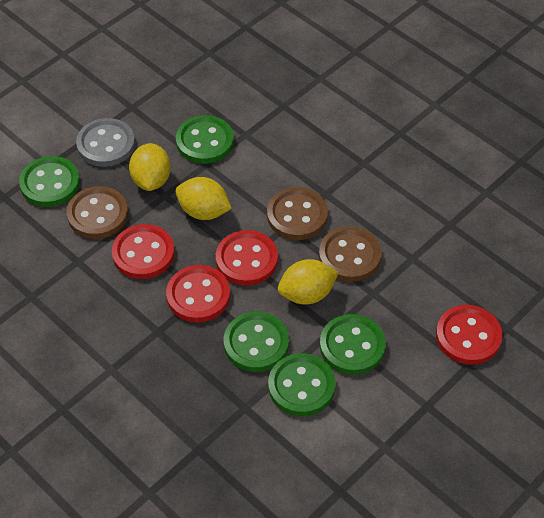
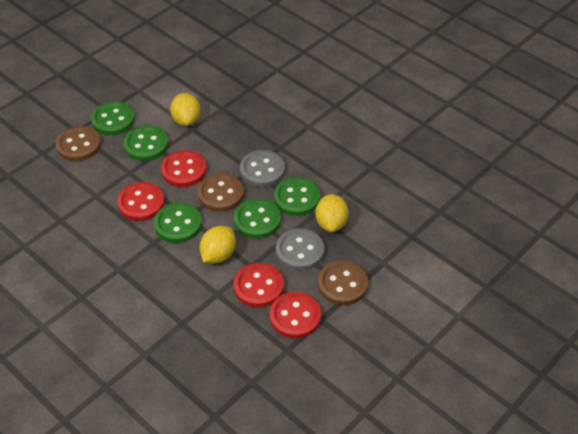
grey button: 1 -> 2

